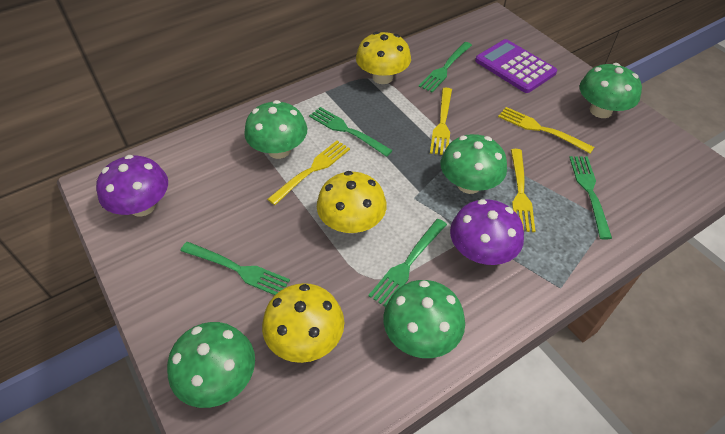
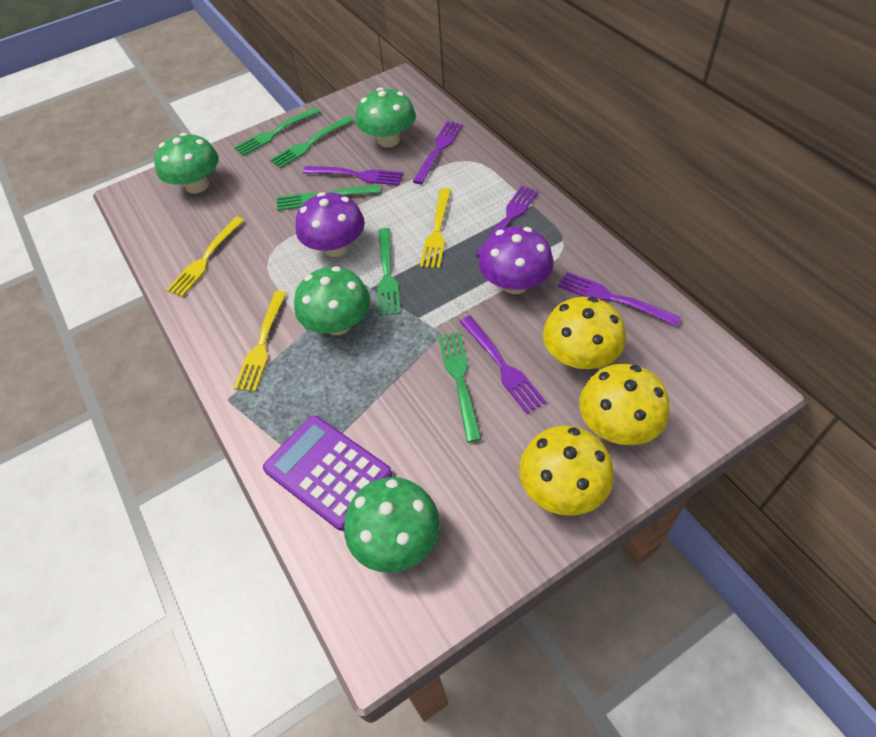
green mushroom: 5 -> 4
purple fork: 0 -> 5
yellow fork: 4 -> 3

